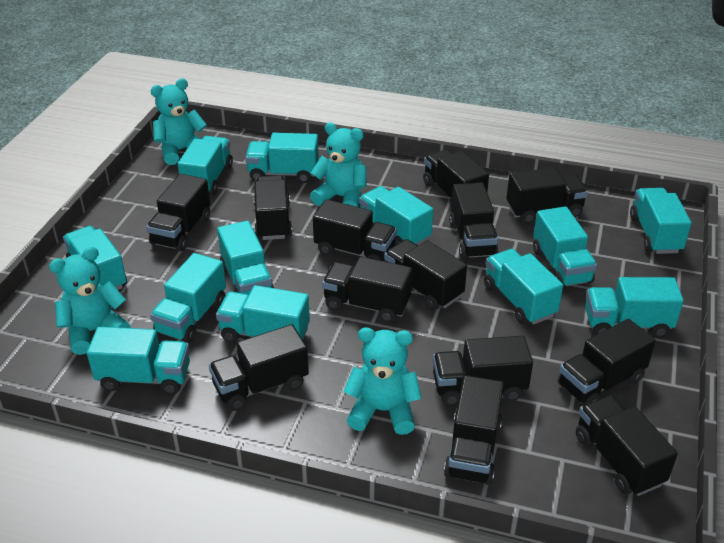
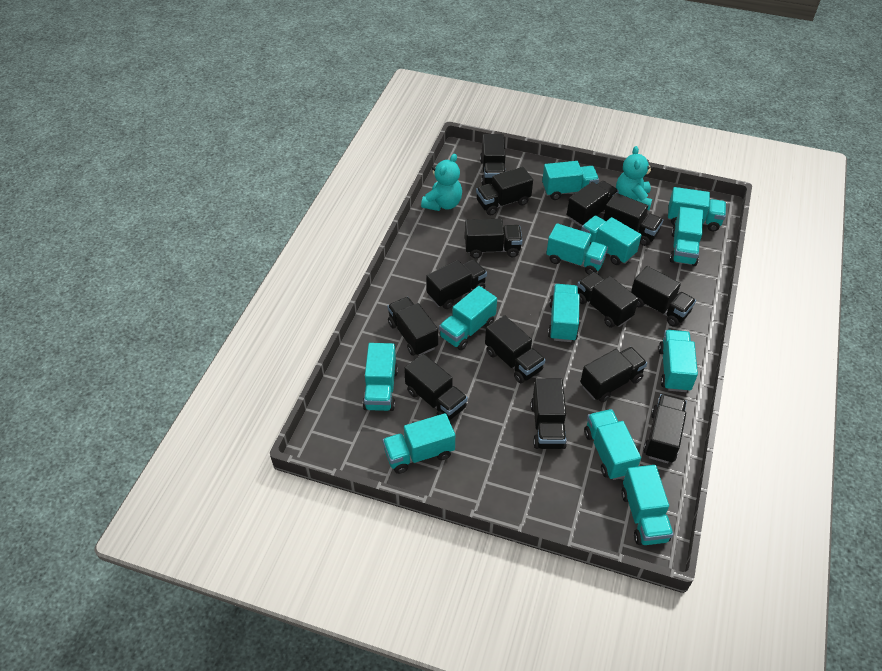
black truck: 13 -> 14
turquoise teddy bear: 4 -> 2

